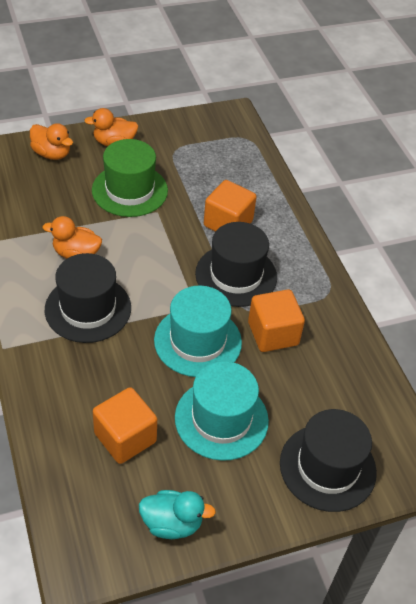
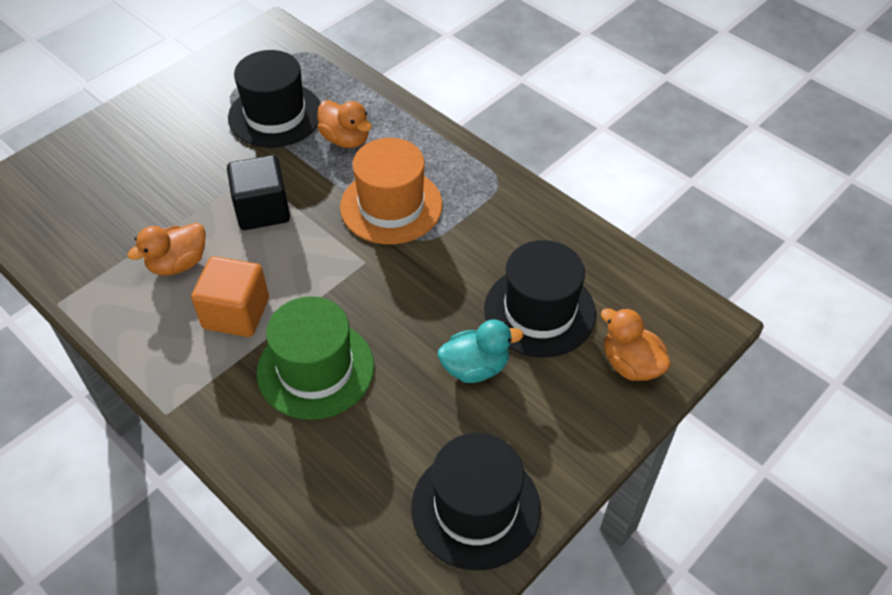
black cube: 0 -> 1
orange cube: 3 -> 1
orange hat: 0 -> 1
turquoise hat: 2 -> 0

